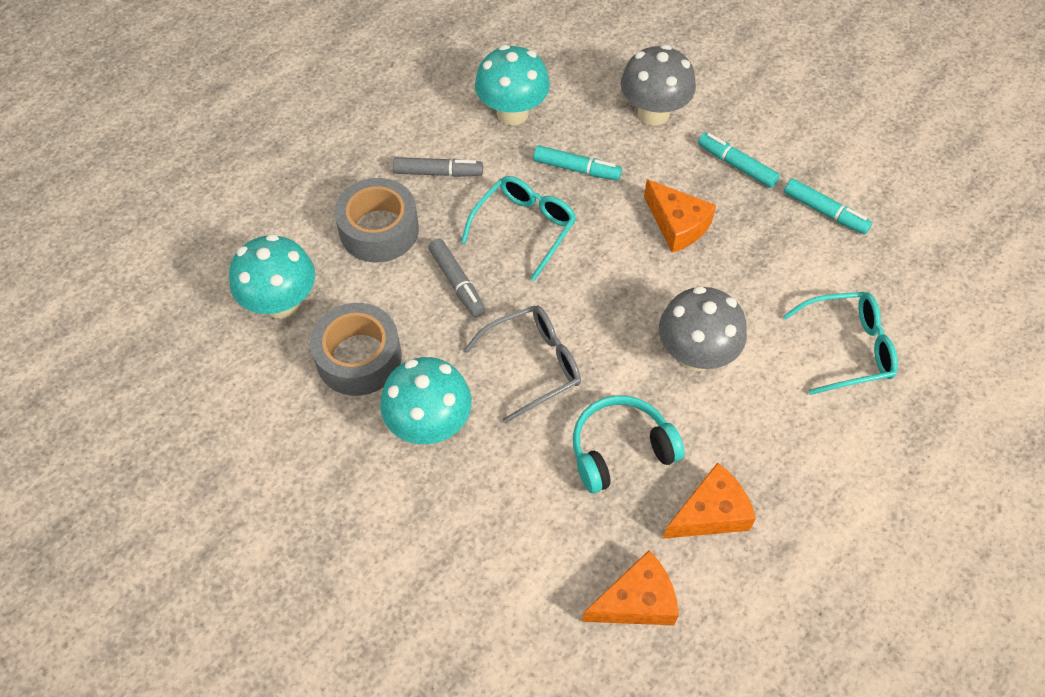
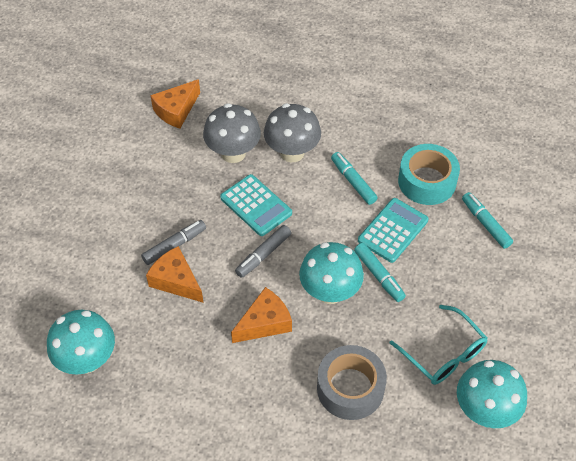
grey glasses: 1 -> 0
grey tape: 2 -> 1
turquoise calculator: 0 -> 2
turquoise glasses: 2 -> 1
turquoise headphones: 1 -> 0
turquoise tape: 0 -> 1

